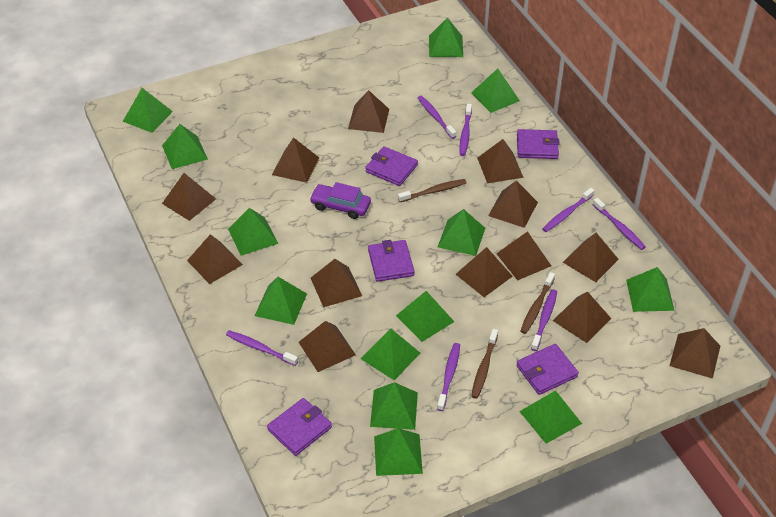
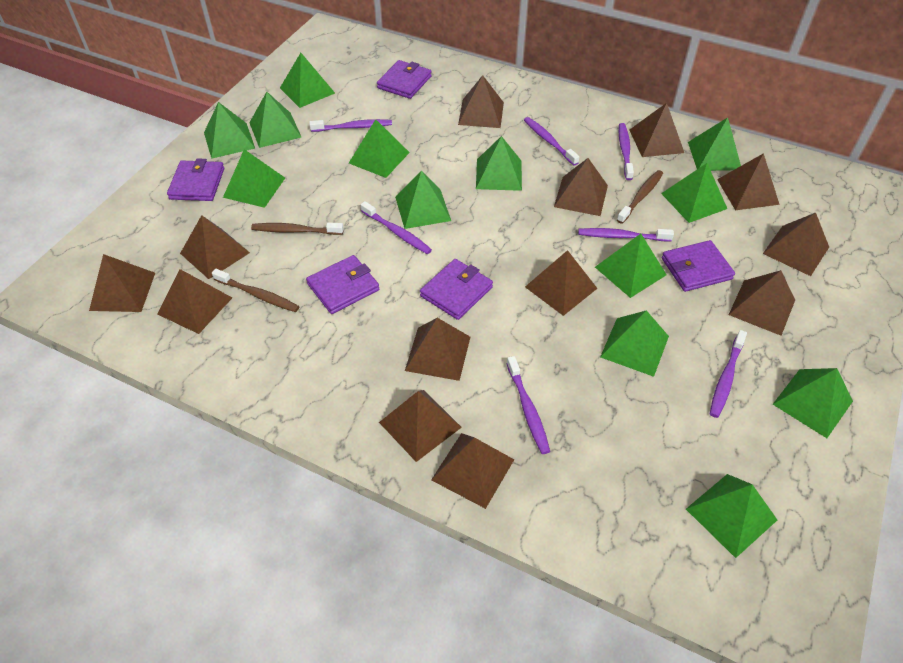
purple car: 1 -> 0

